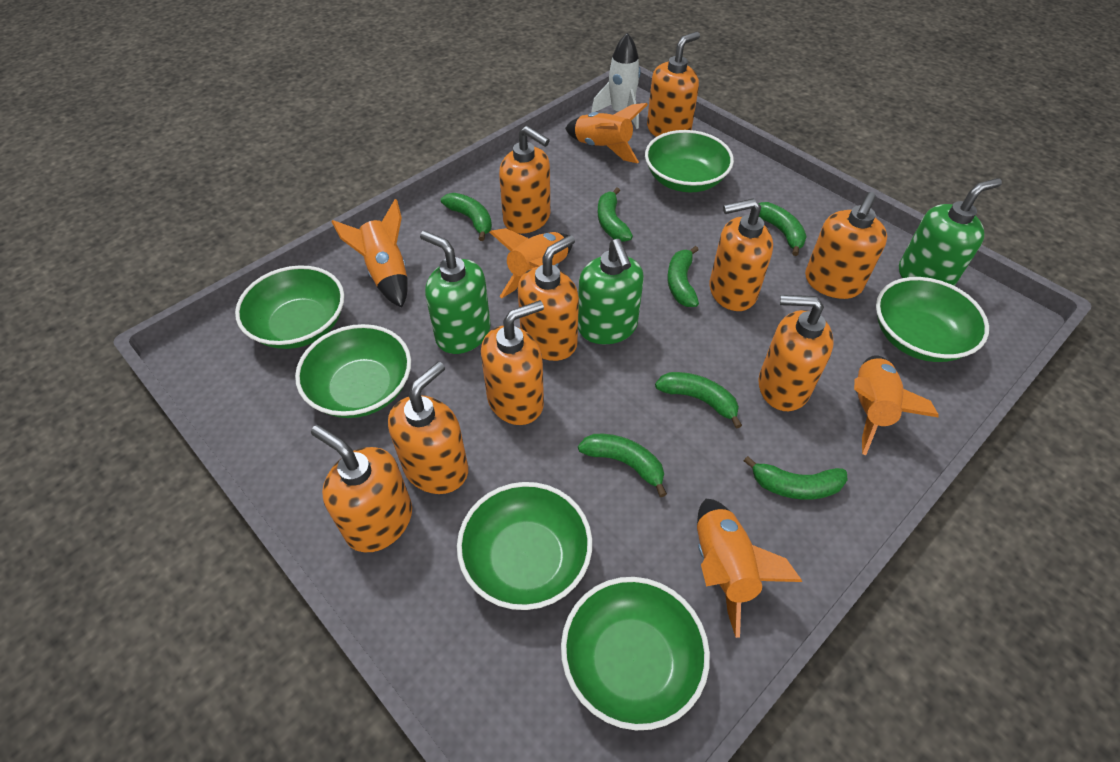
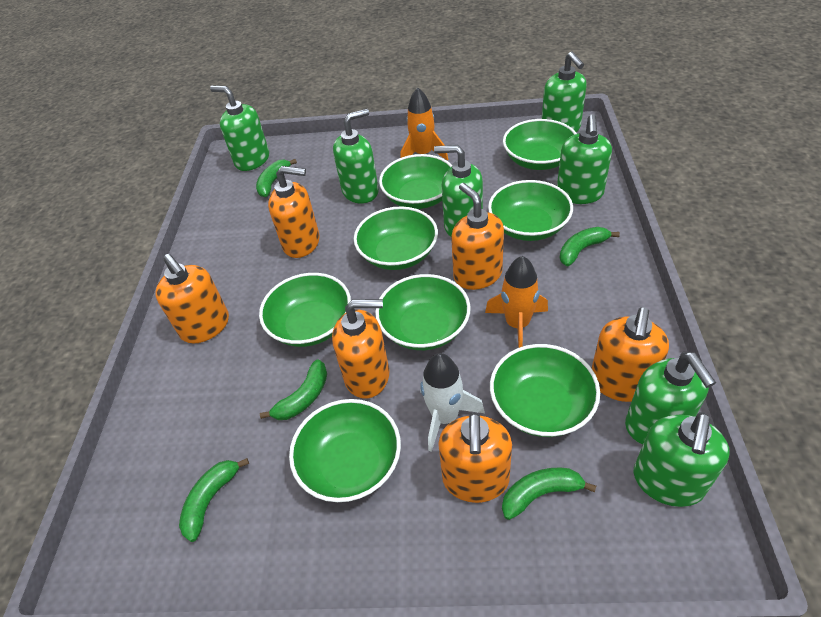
green banana: 7 -> 5
green bowl: 6 -> 8
green soap dispenser: 3 -> 7
orange rocket: 5 -> 2
orange soap dispenser: 9 -> 6

